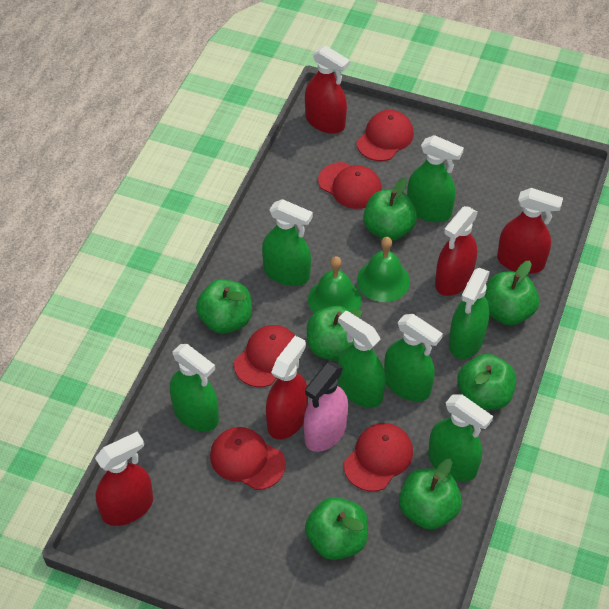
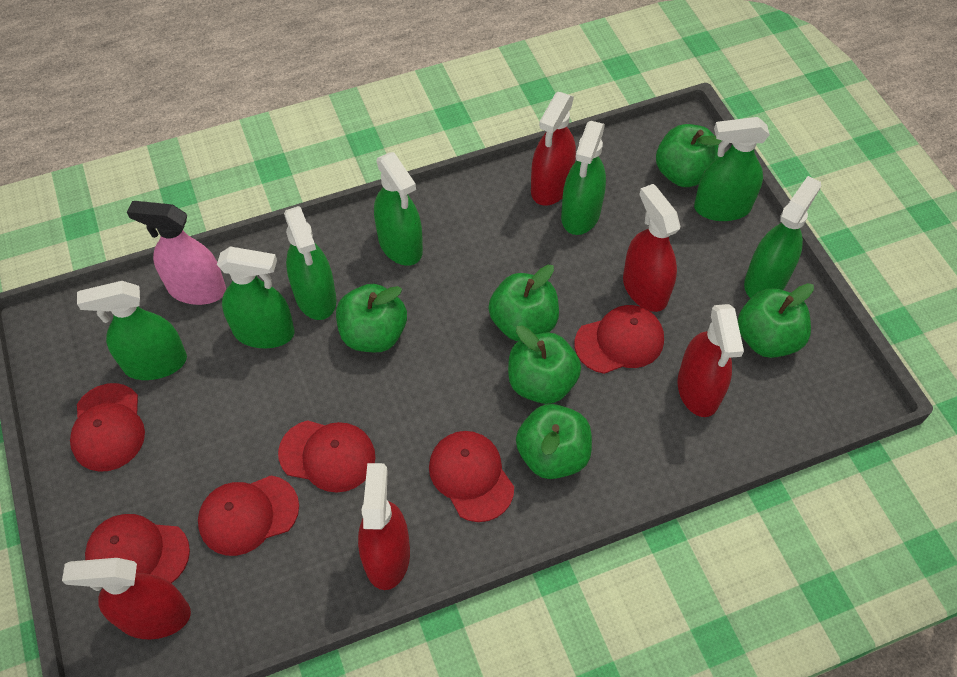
green apple: 7 -> 6
green bell: 2 -> 0
red cap: 5 -> 6

